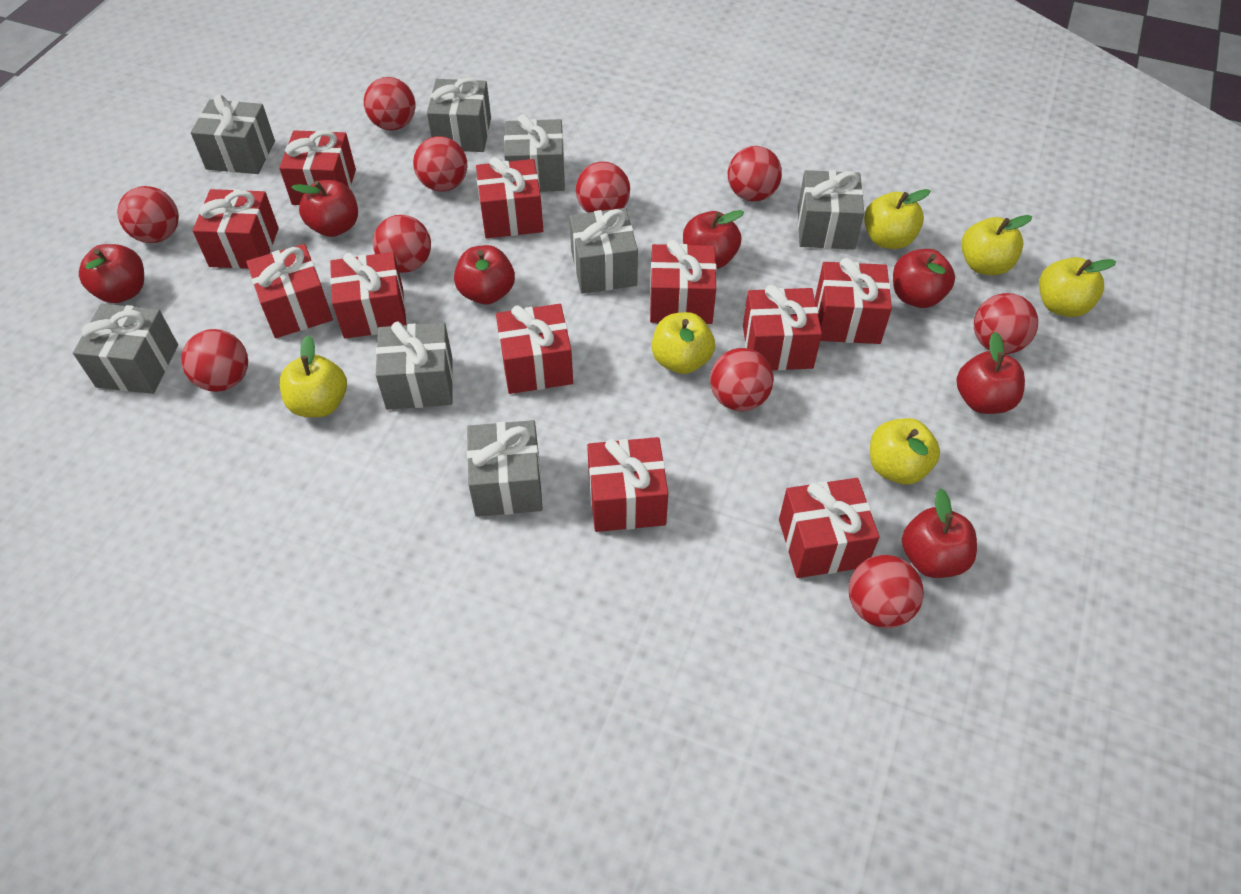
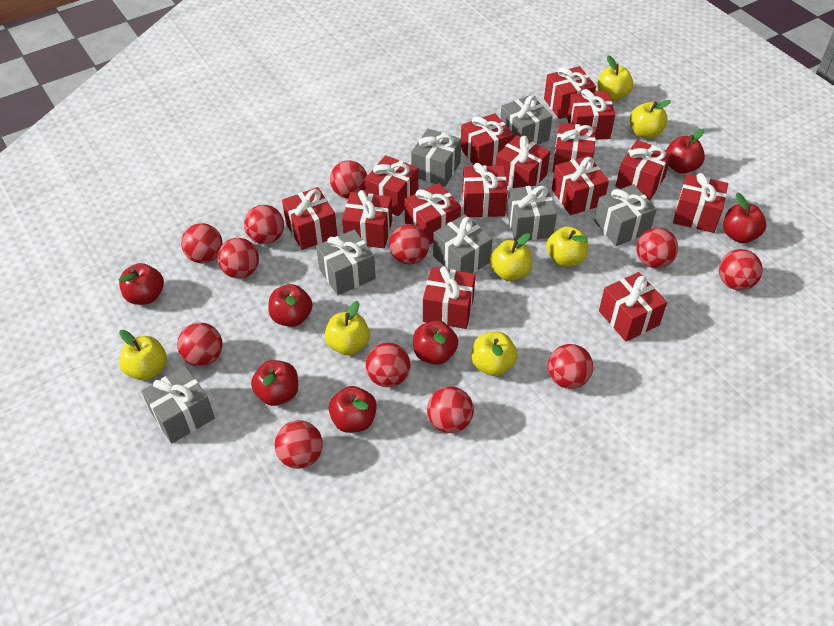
grey gift: 8 -> 7
red ball: 10 -> 12
red gift: 11 -> 15
yellow apple: 6 -> 7

